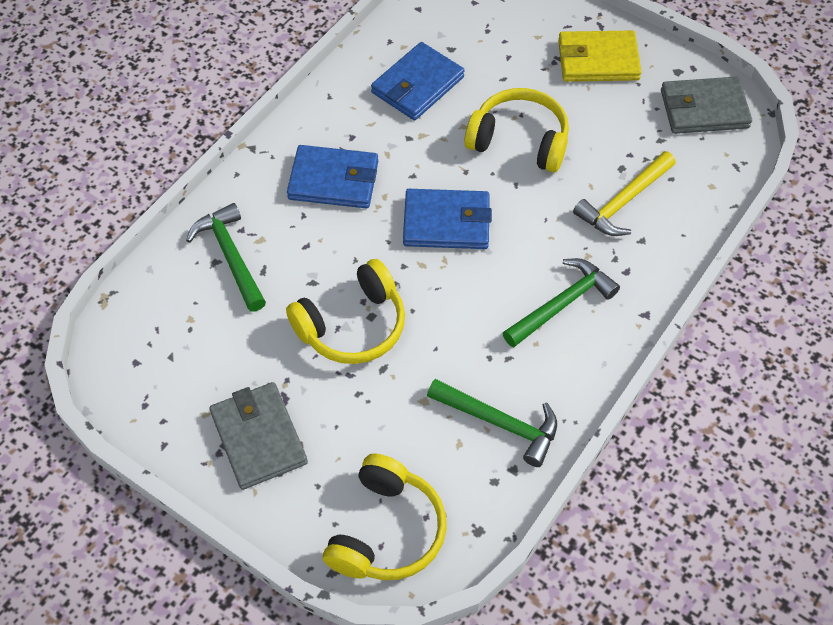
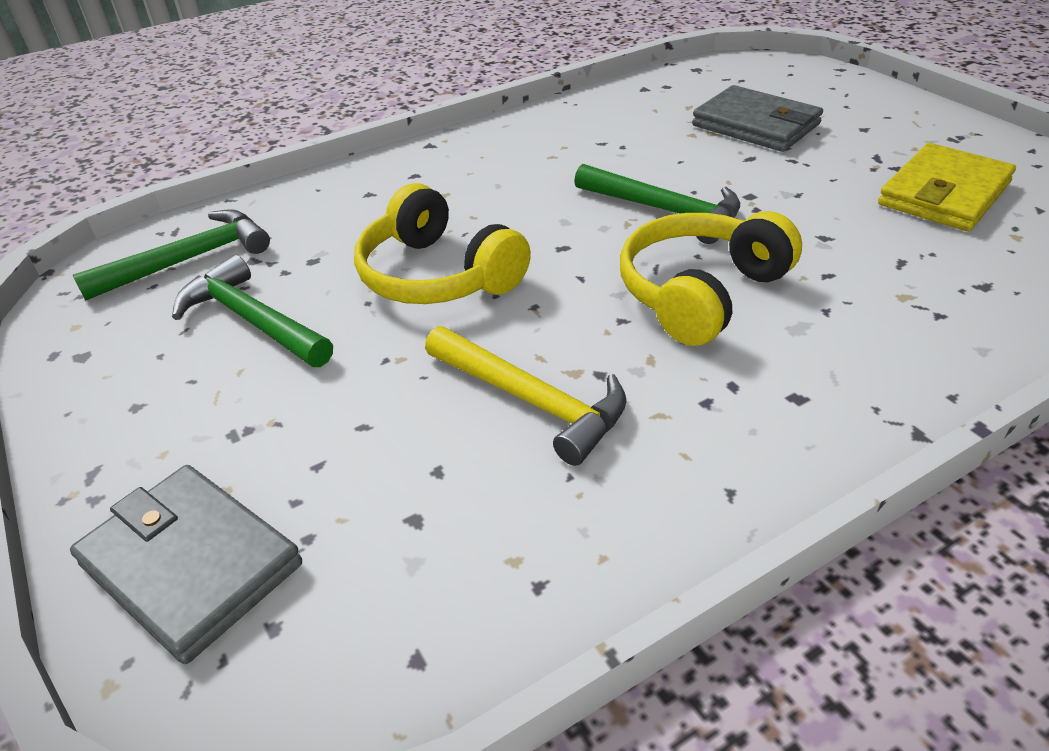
blue wallet: 3 -> 0
yellow headphones: 3 -> 2

